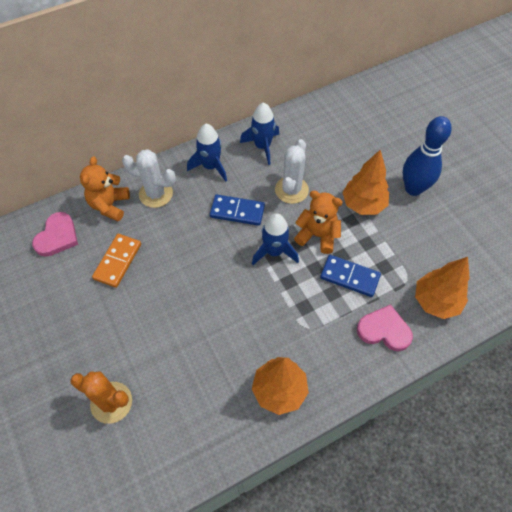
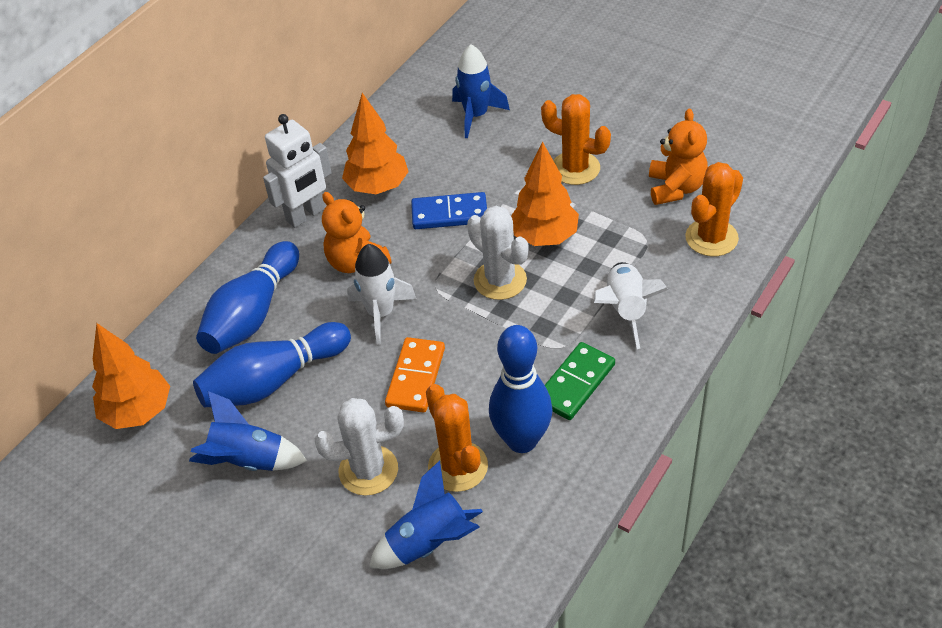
blue bowling pin: 1 -> 3
blue domino: 2 -> 1
green domino: 0 -> 1
orange cactus: 1 -> 3
pink heart: 2 -> 0
white robot: 0 -> 1
white rocket: 0 -> 2

